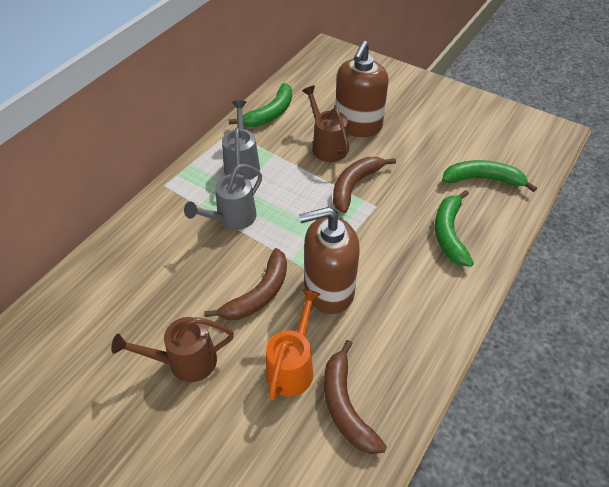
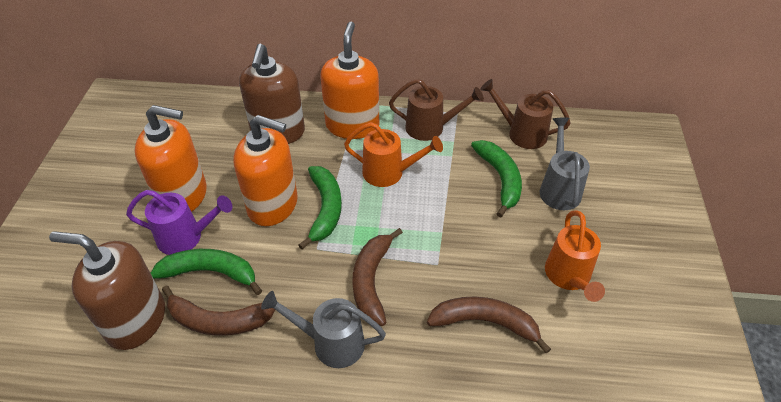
orange soap dispenser: 0 -> 3
orange watering can: 1 -> 2
purple watering can: 0 -> 1

